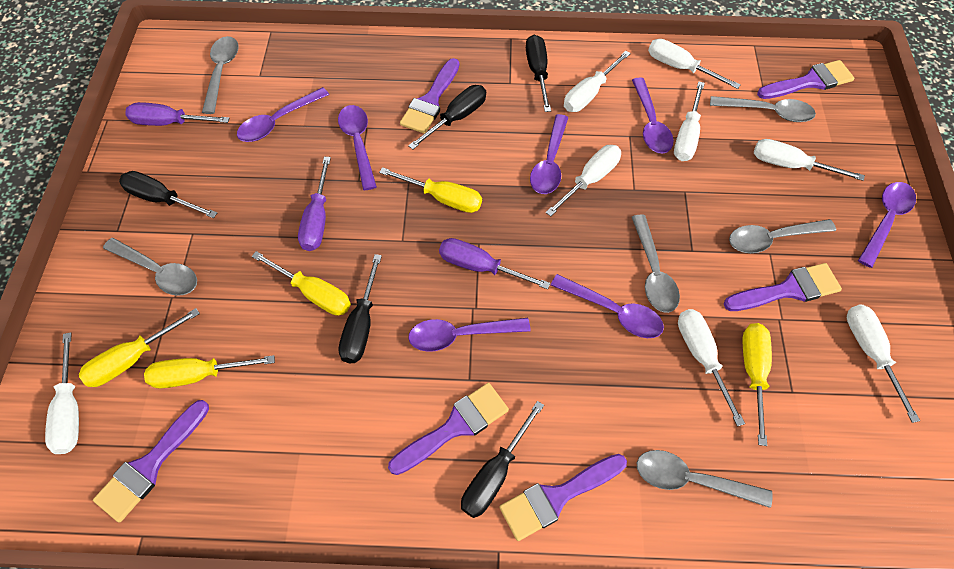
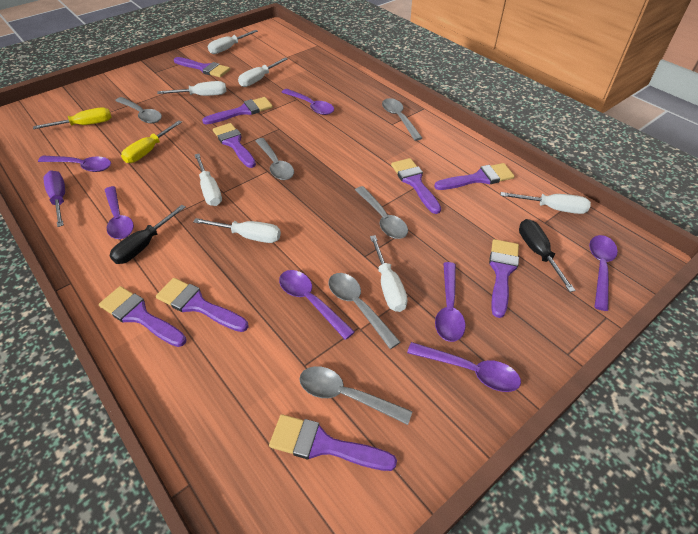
black screwdriver: 5 -> 2
purple brush: 6 -> 9
purple screwdriver: 3 -> 1
white screwdriver: 8 -> 7
yellow screwdriver: 5 -> 2

